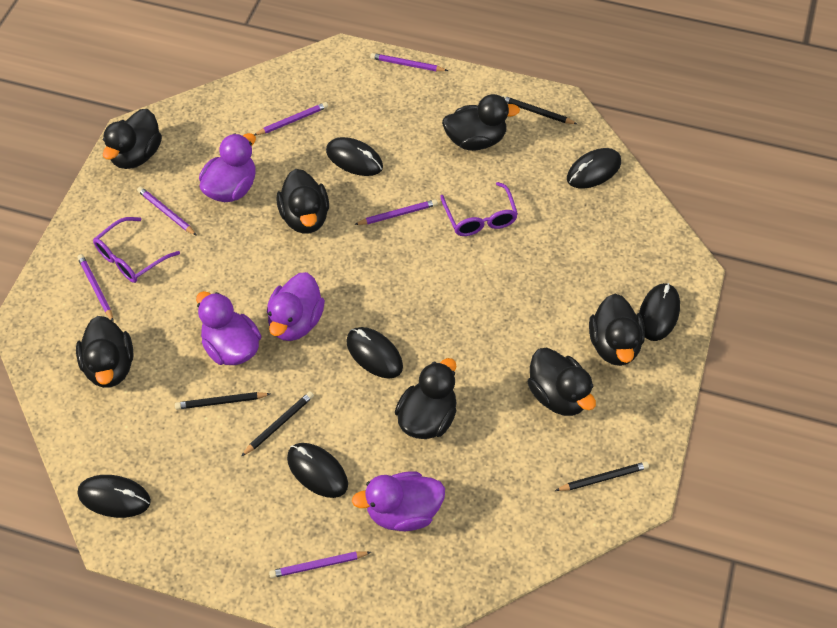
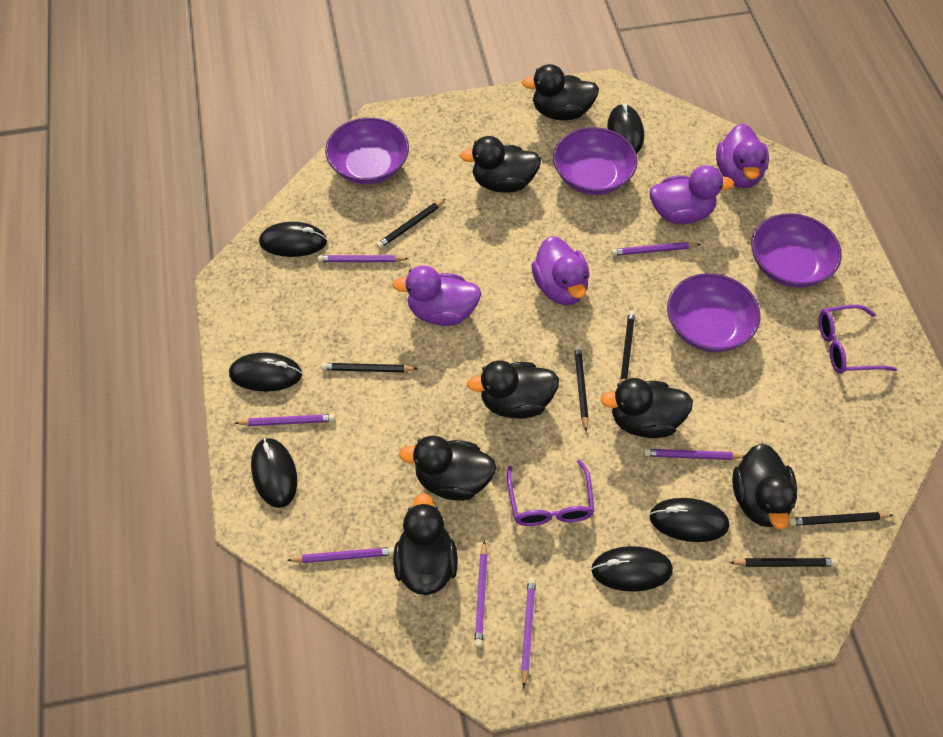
black pencil: 4 -> 6
purple bowl: 0 -> 4
purple pencil: 6 -> 7

